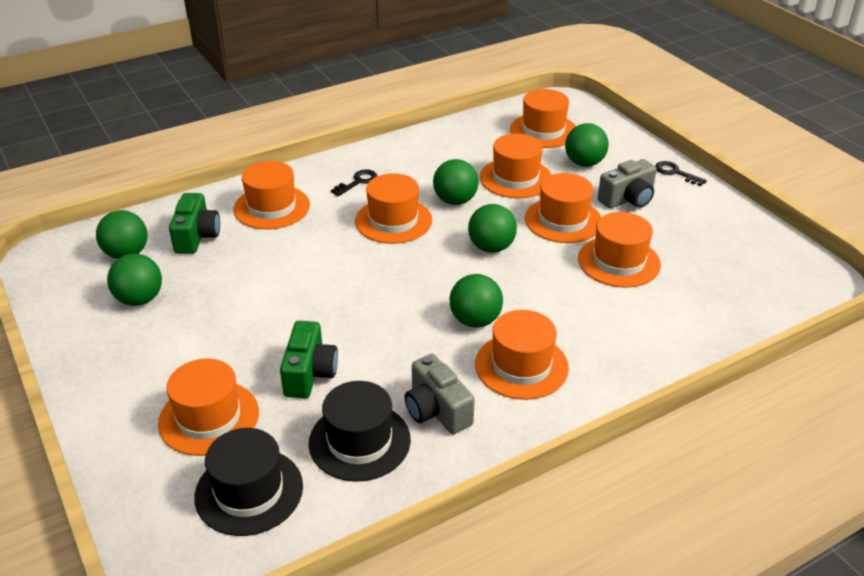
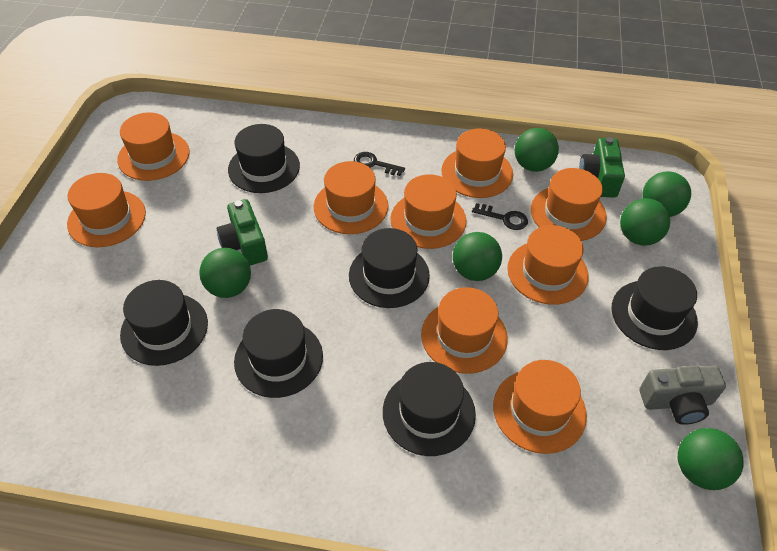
black hat: 2 -> 6
grey camera: 2 -> 1
orange hat: 8 -> 9

